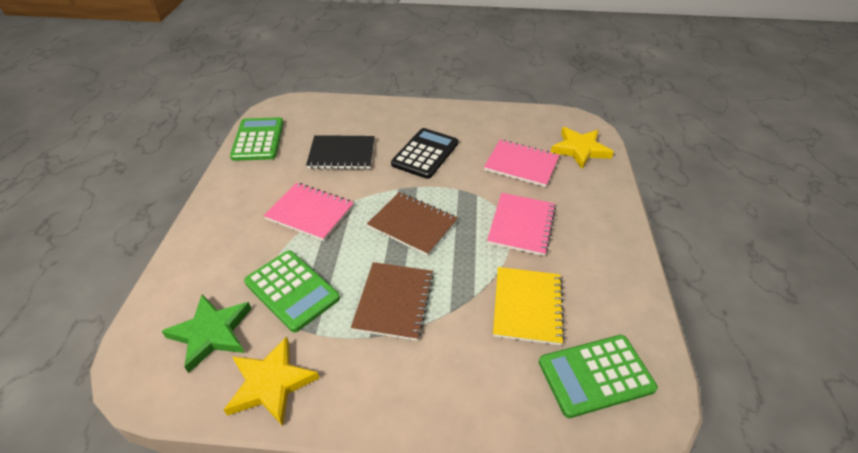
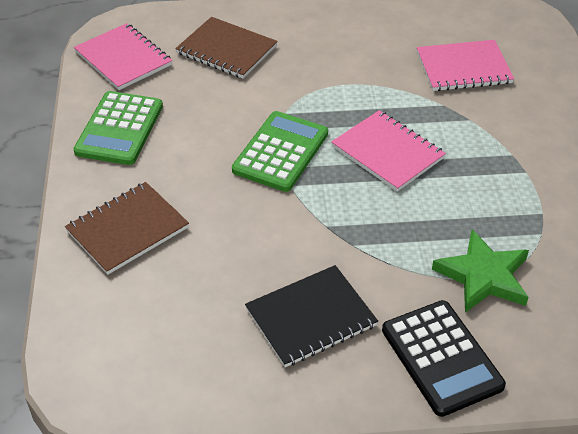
green calculator: 3 -> 2
yellow notebook: 1 -> 0
yellow star: 2 -> 0

